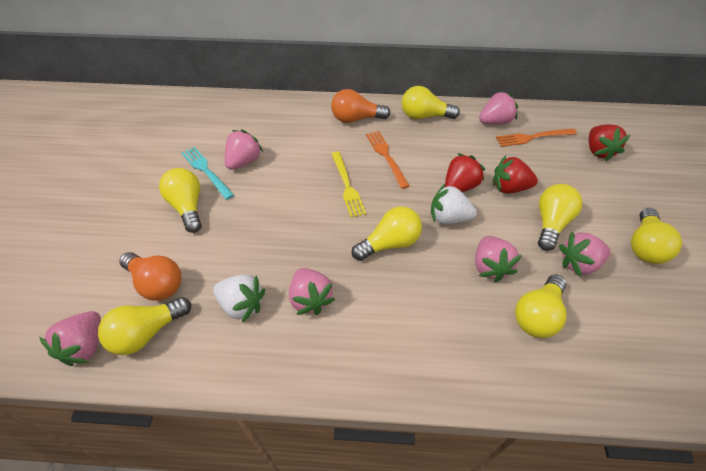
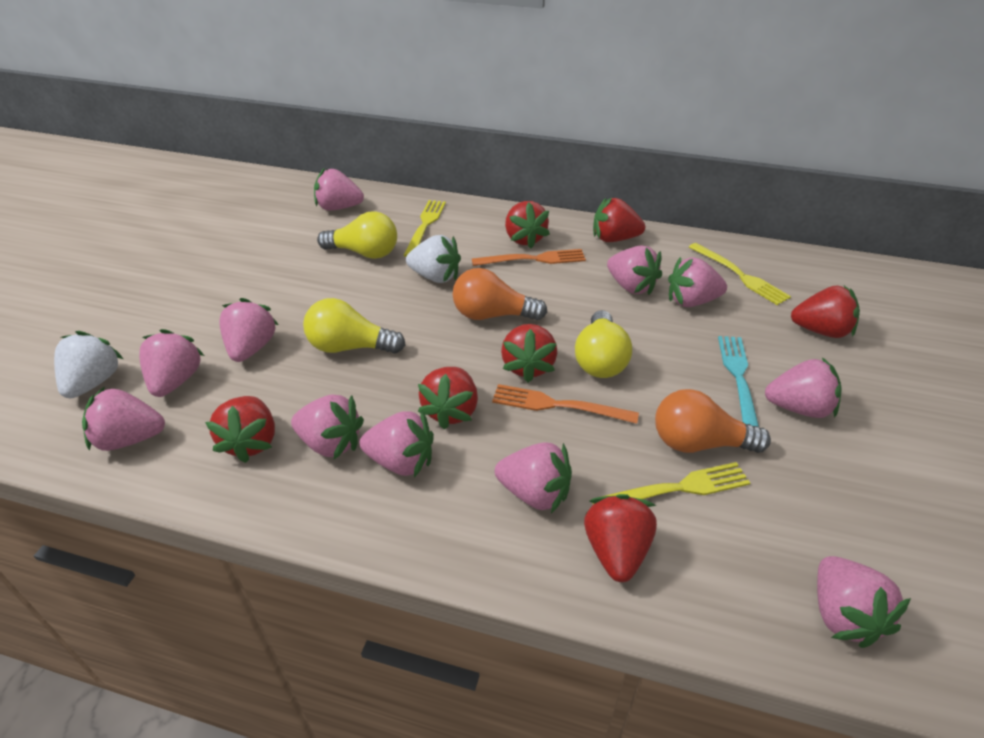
pink strawberry: 6 -> 11
red strawberry: 3 -> 7
yellow fork: 1 -> 3
yellow light bulb: 7 -> 3

